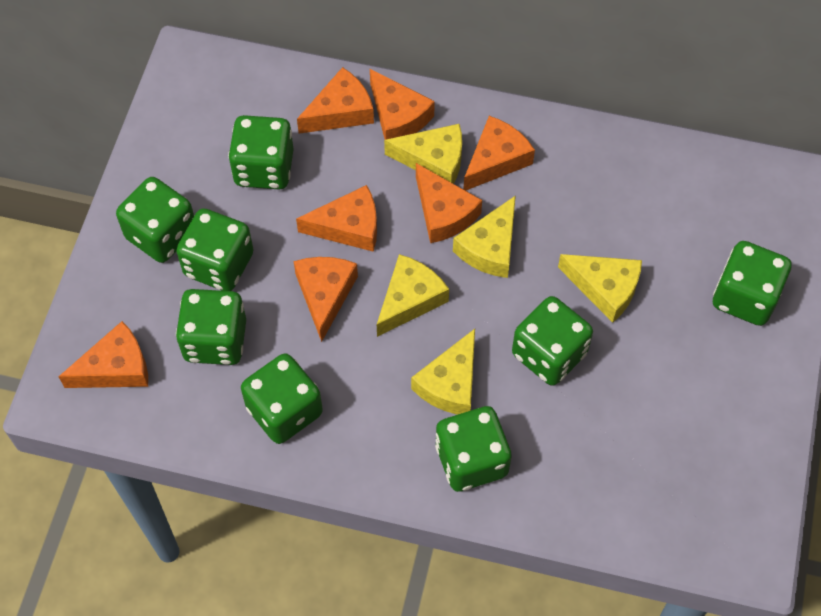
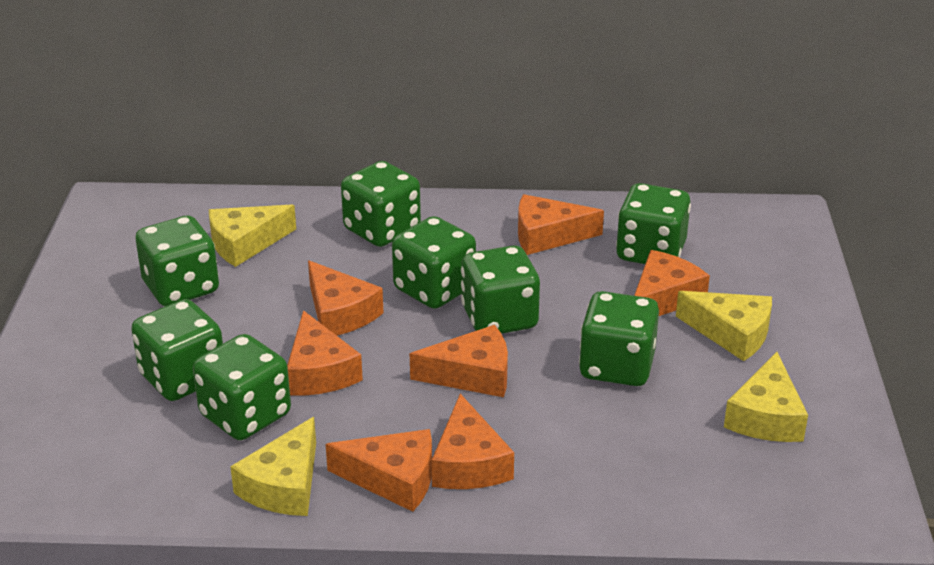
yellow cheese: 5 -> 4

